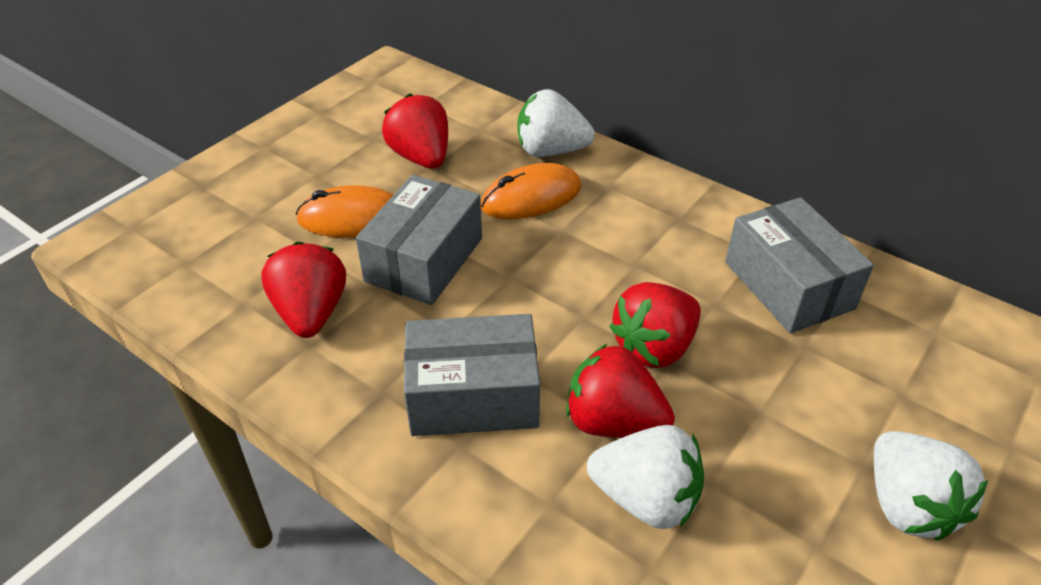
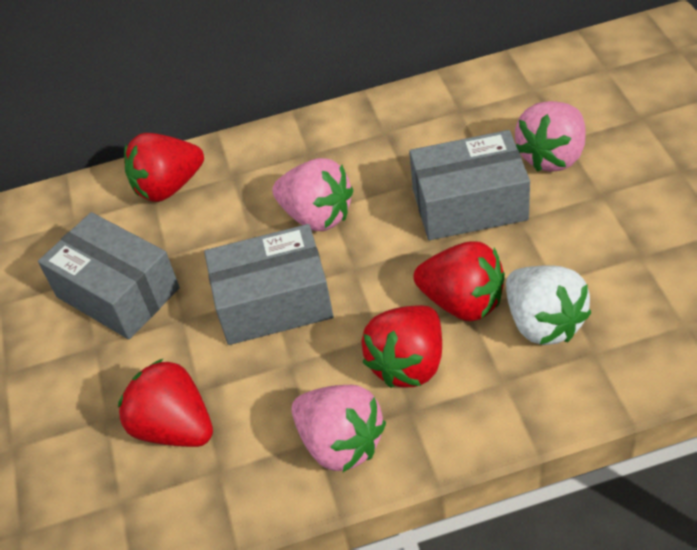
orange mouse: 2 -> 0
pink strawberry: 0 -> 3
white strawberry: 3 -> 1

